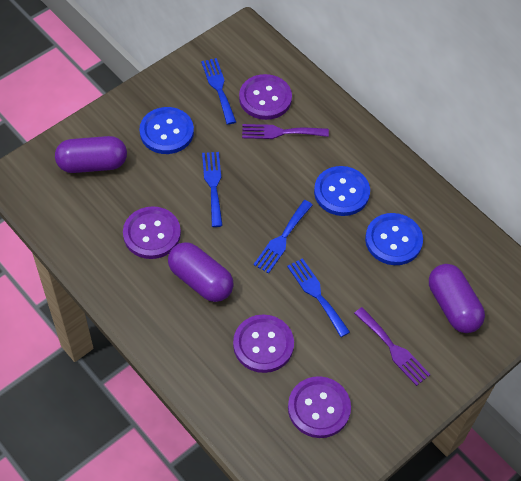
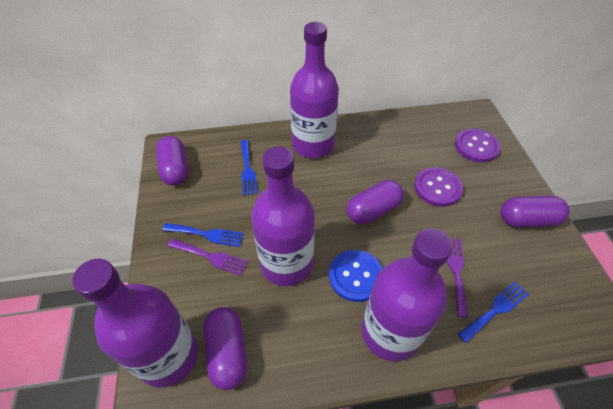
blue button: 3 -> 1
blue fork: 4 -> 3
purple bottle: 0 -> 4
purple button: 4 -> 2
purple capsule: 3 -> 4

